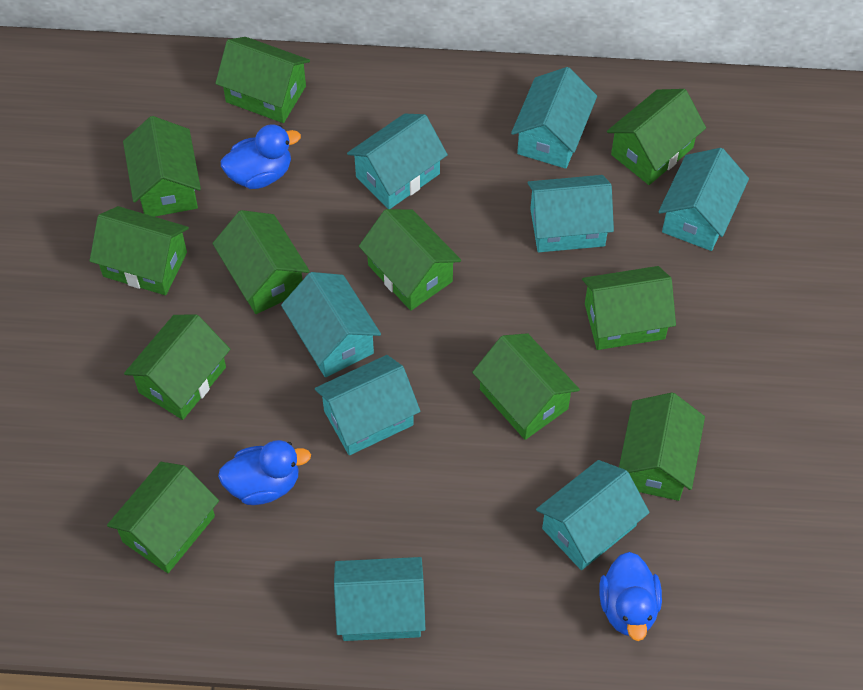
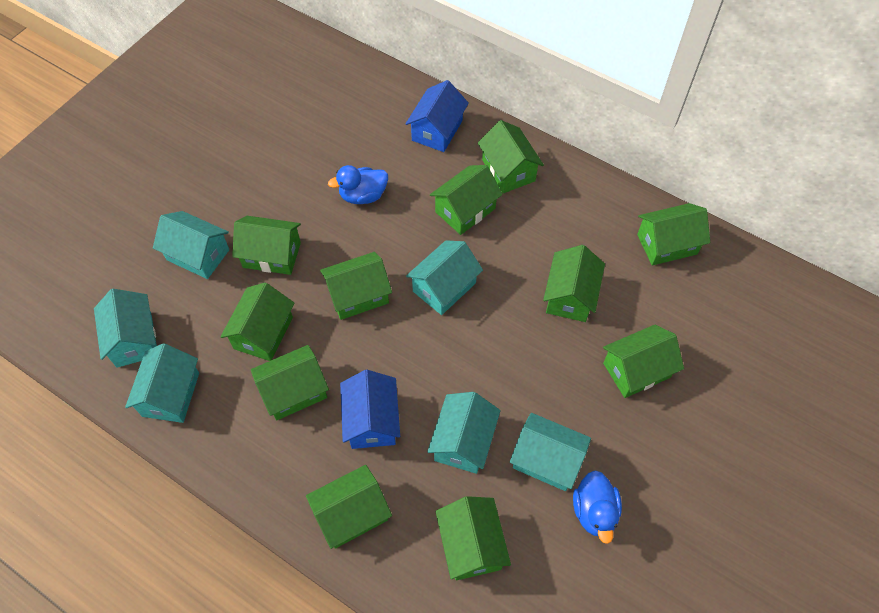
blue duck: 3 -> 2
blue house: 0 -> 2
turquoise house: 8 -> 6

